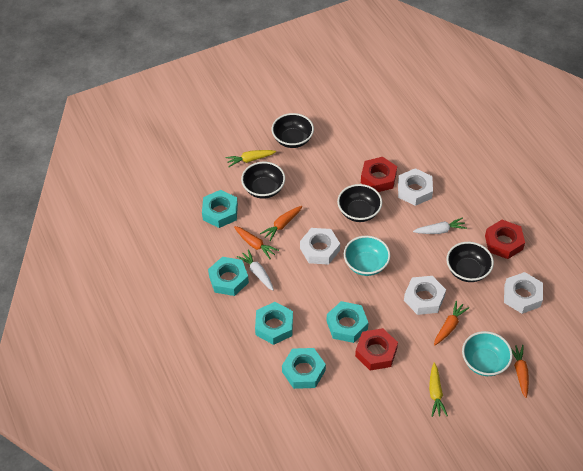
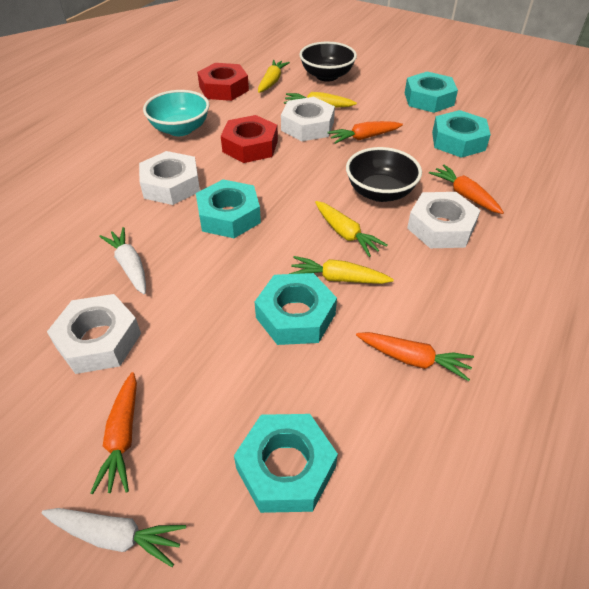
black bowl: 4 -> 2
red nut: 3 -> 2
turquoise bowl: 2 -> 1
yellow carrot: 2 -> 4

